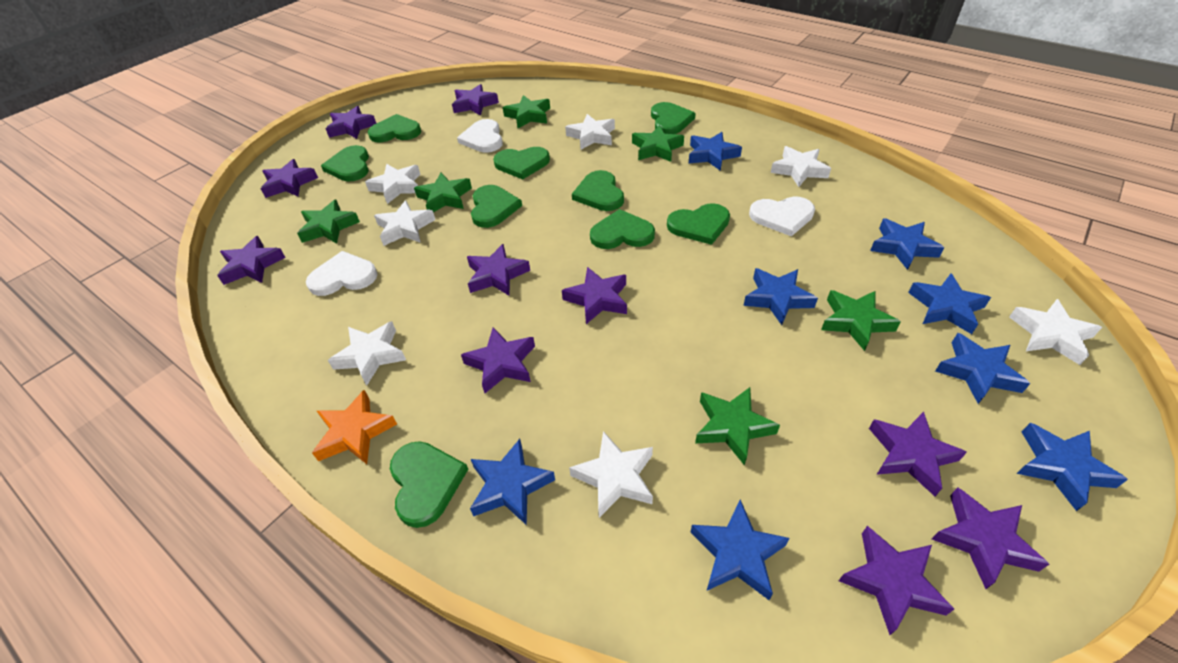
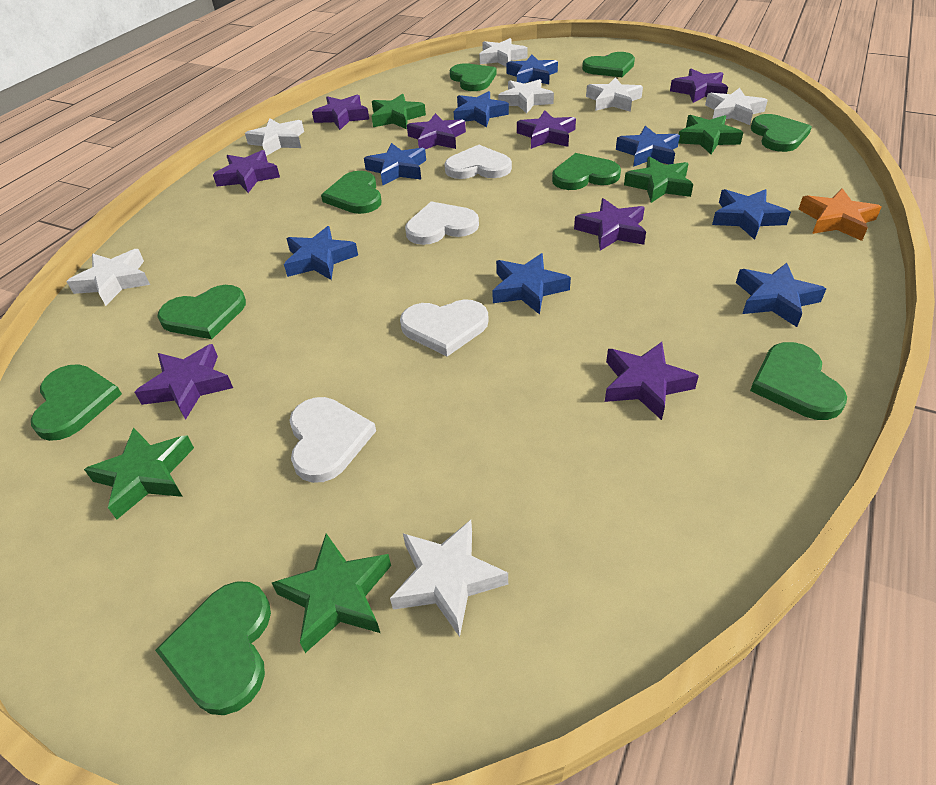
green star: 6 -> 5
purple star: 10 -> 8
white heart: 3 -> 4

